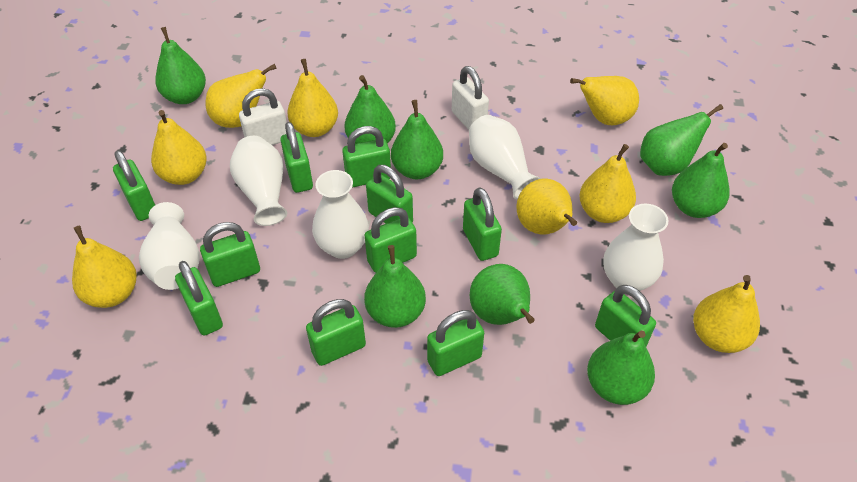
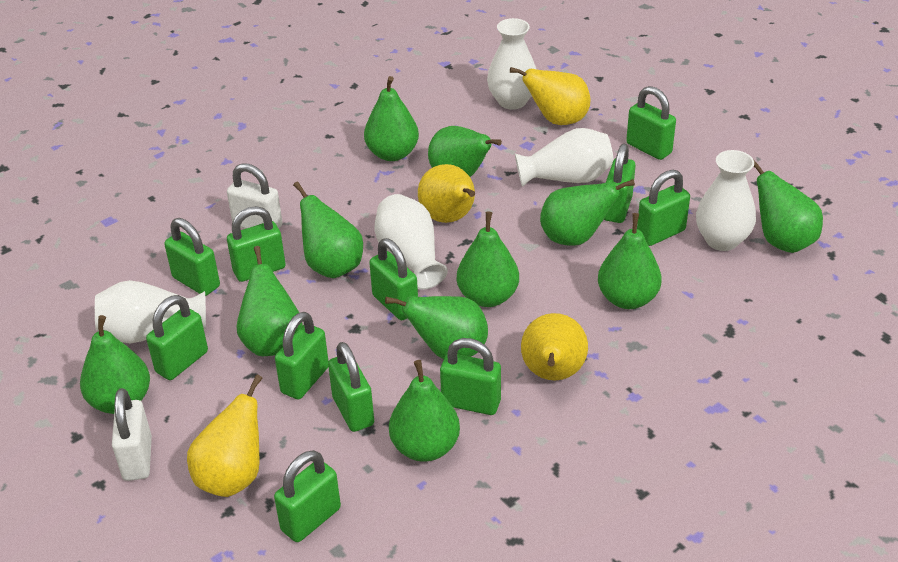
green pear: 8 -> 11
yellow pear: 8 -> 4

